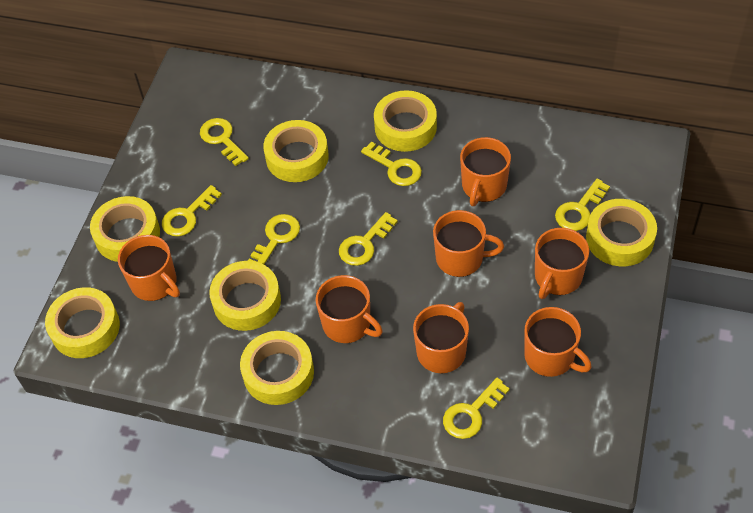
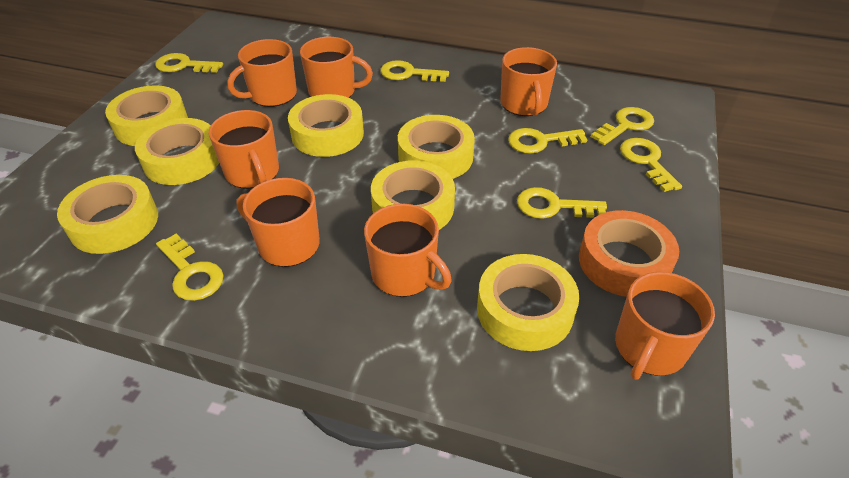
orange tape: 0 -> 1

